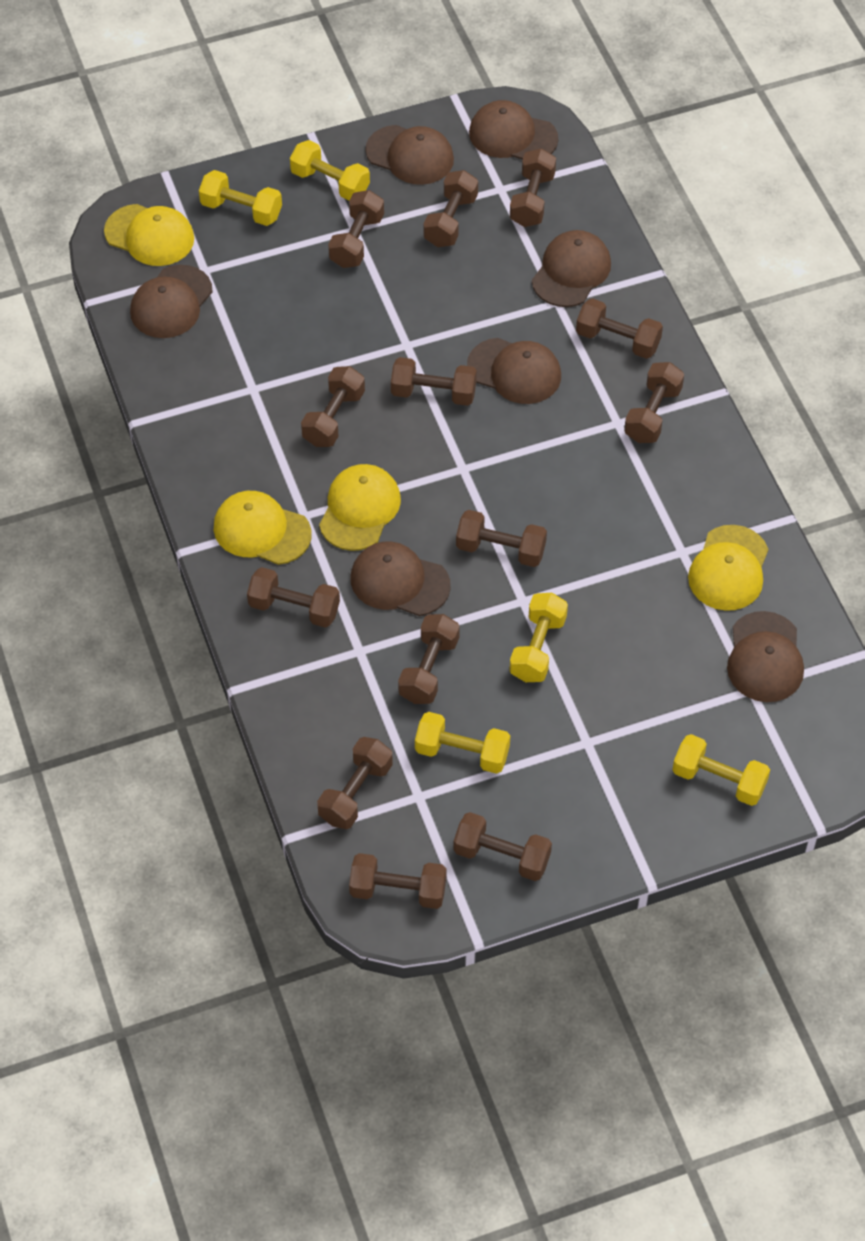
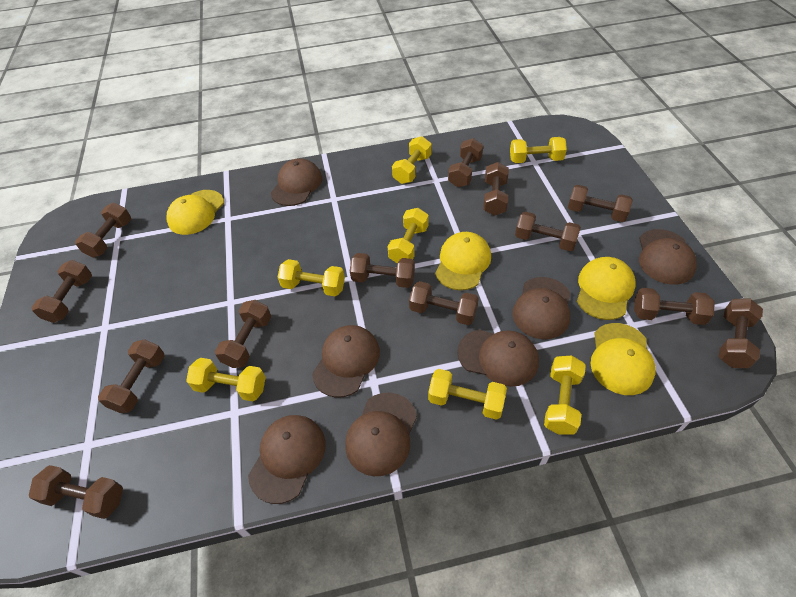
yellow dumbbell: 5 -> 7

